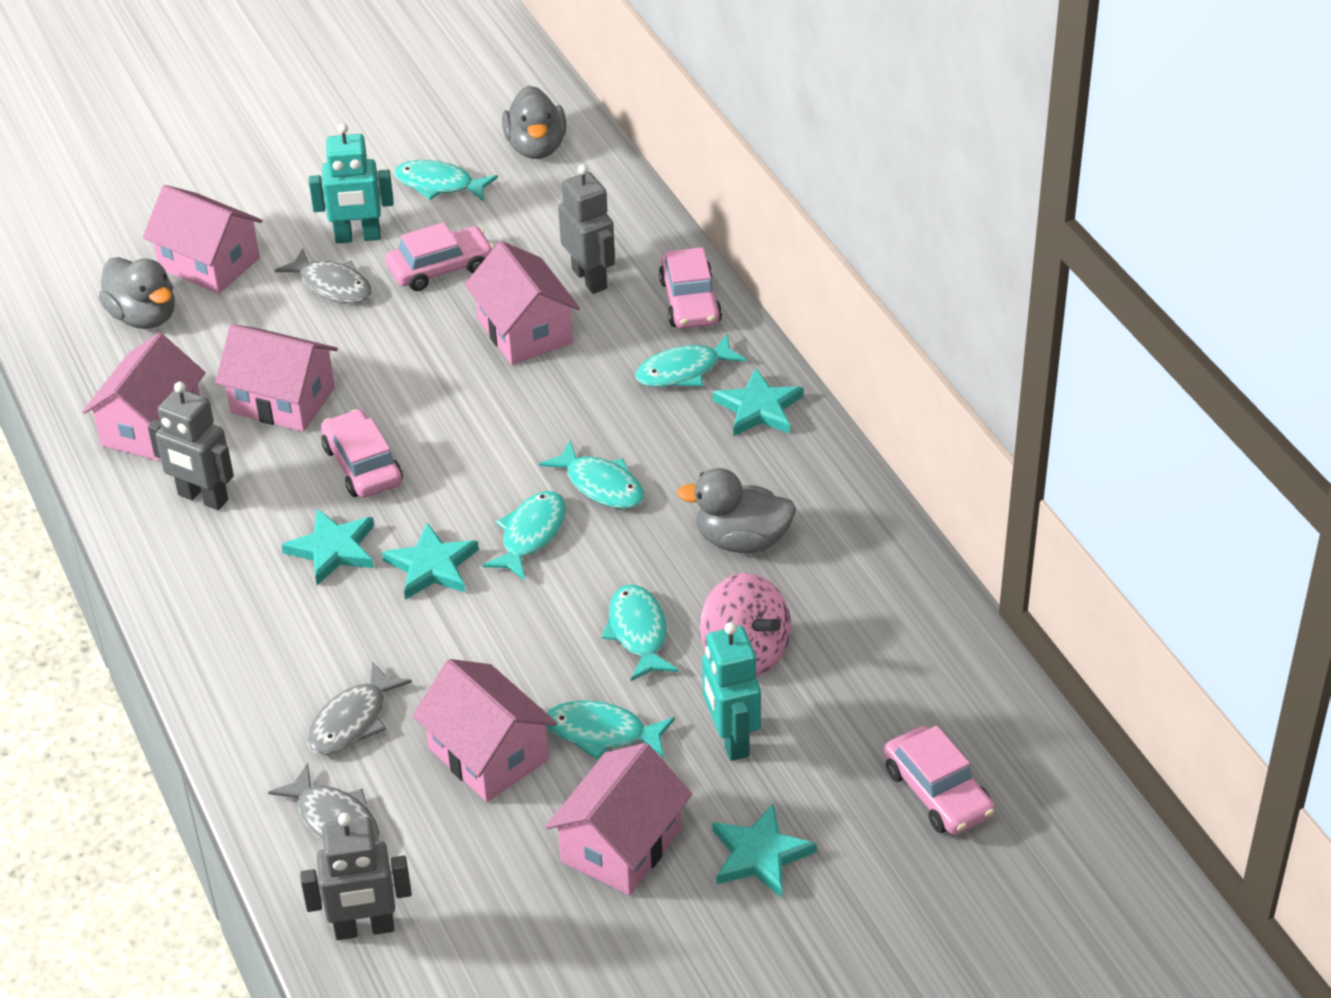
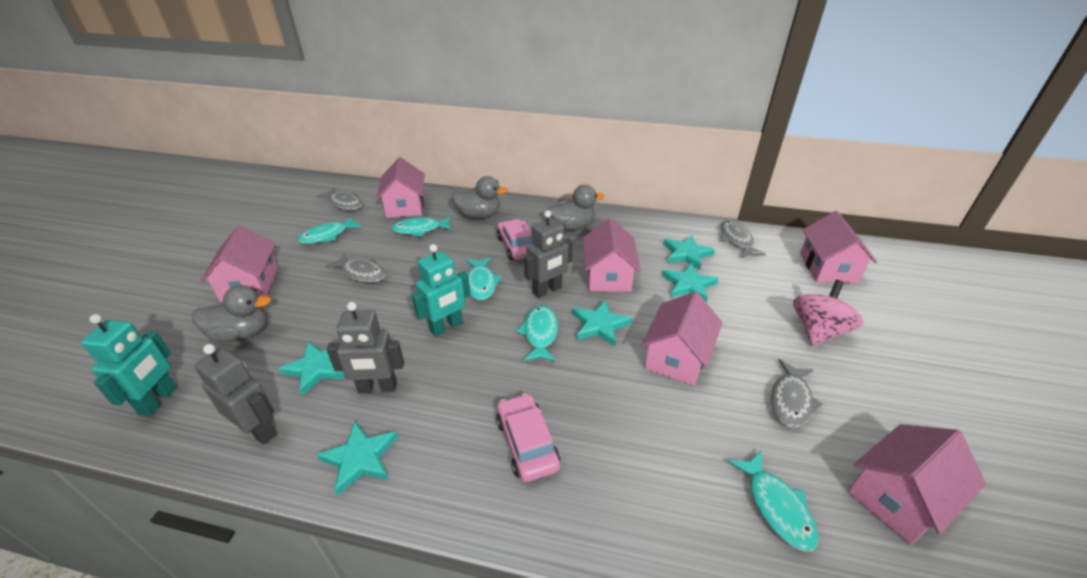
grey fish: 3 -> 4
pink car: 4 -> 2
turquoise fish: 6 -> 5
turquoise star: 4 -> 5

